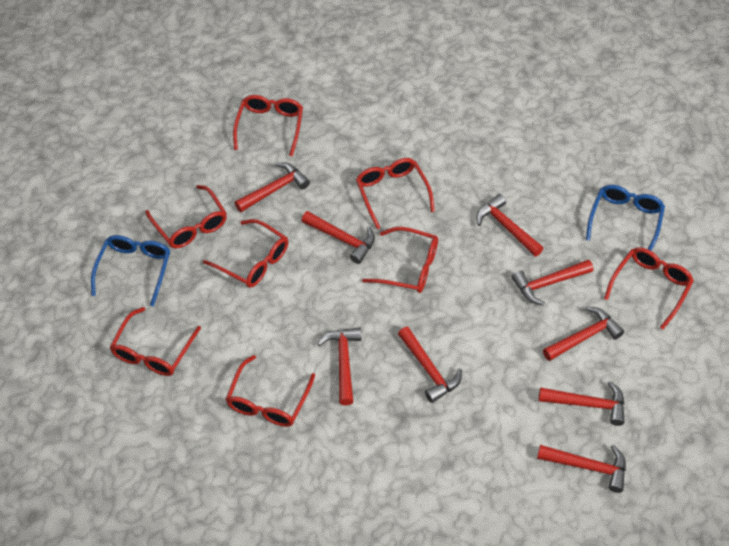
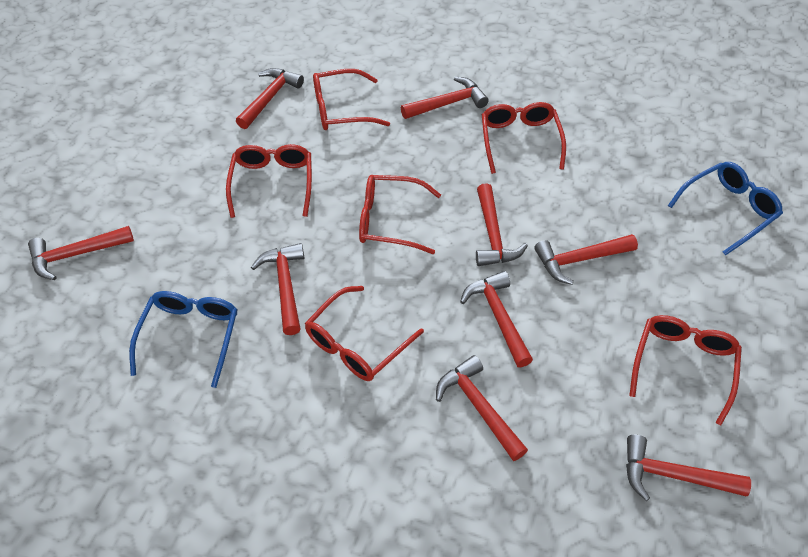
red glasses: 8 -> 6

